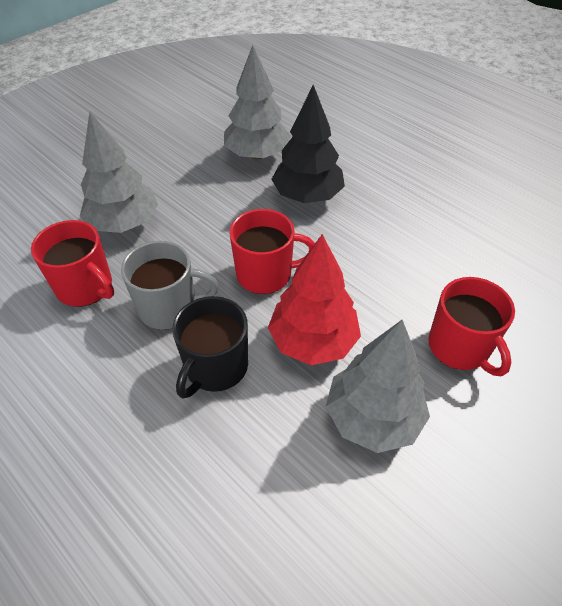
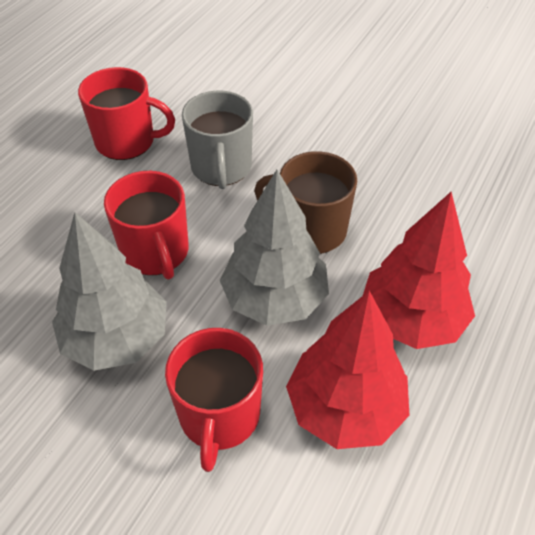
black mug: 1 -> 0
black tree: 1 -> 0
brown mug: 0 -> 1
grey tree: 3 -> 2
red tree: 1 -> 2

